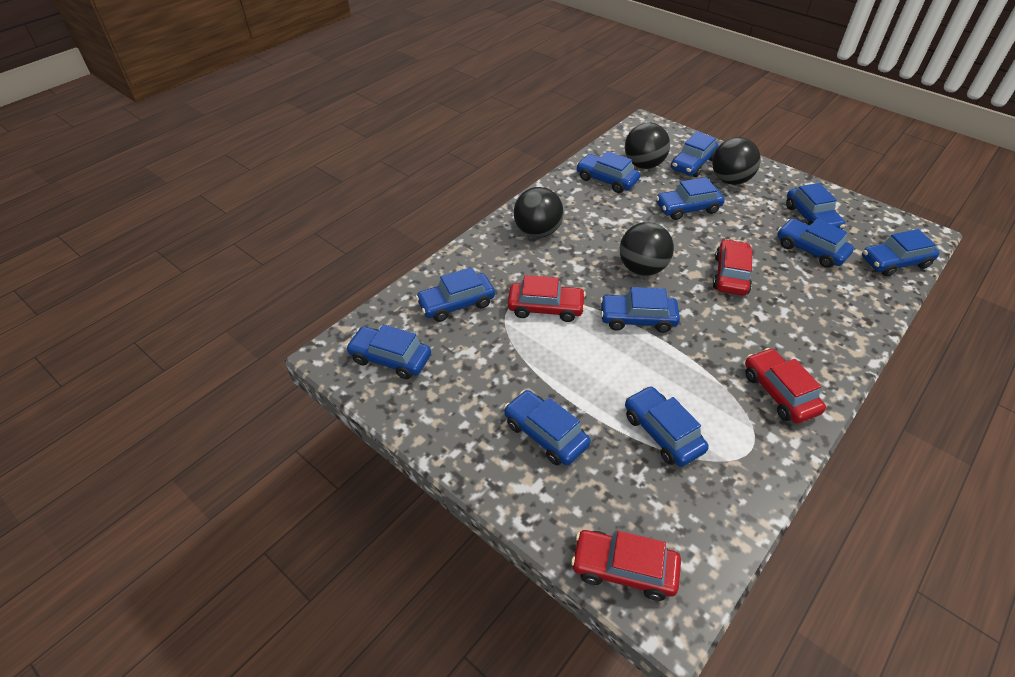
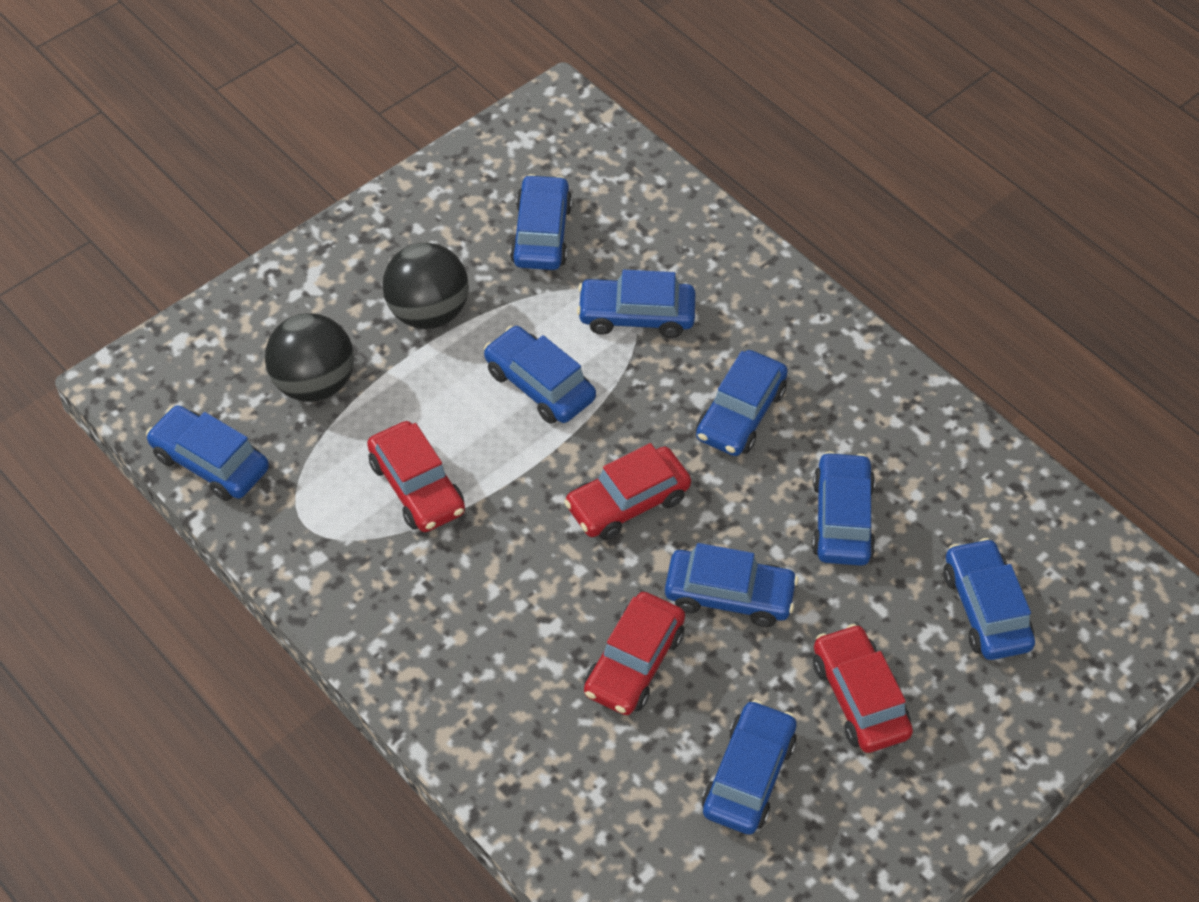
black ball: 4 -> 2
blue car: 11 -> 9

